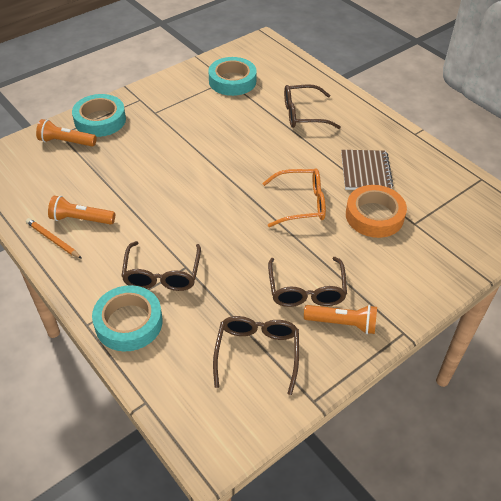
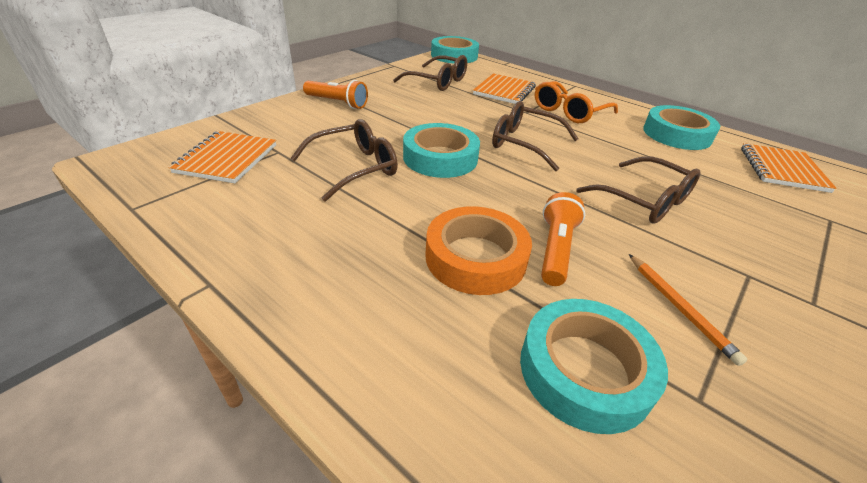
brown notebook: 1 -> 0
orange flashlight: 3 -> 2
orange notebook: 0 -> 3
turquoise tape: 3 -> 4

